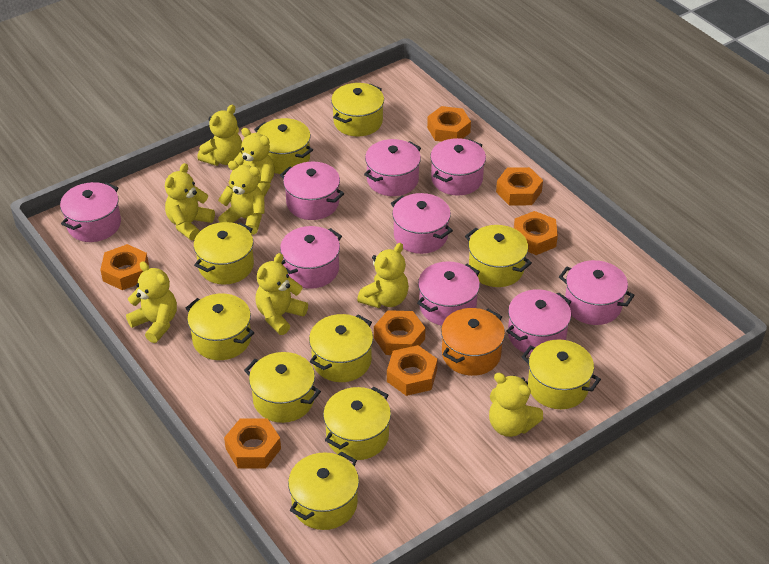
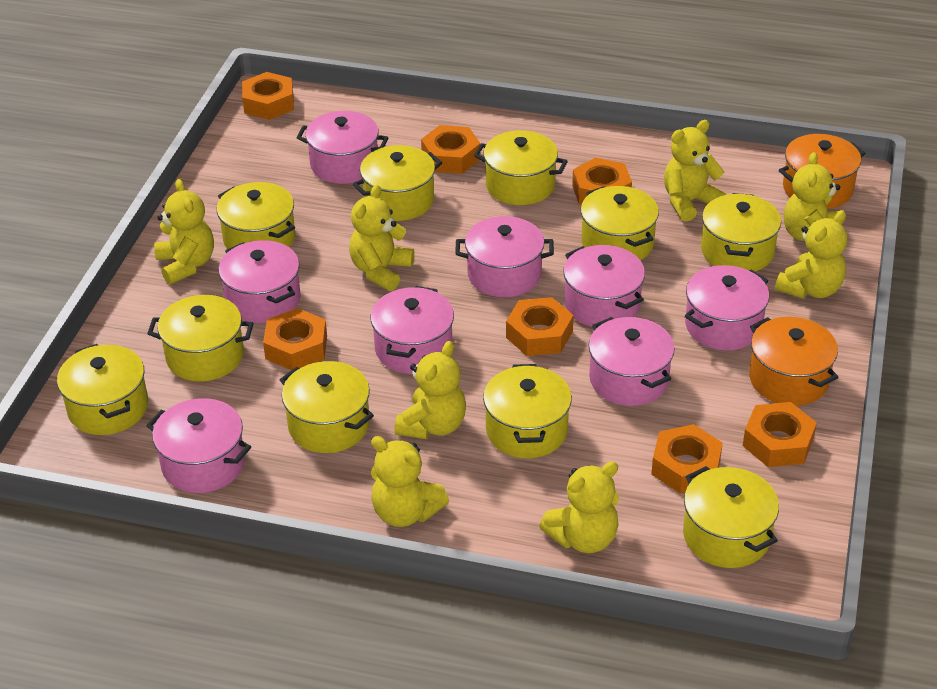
orange pot: 1 -> 2
pink pot: 9 -> 8

